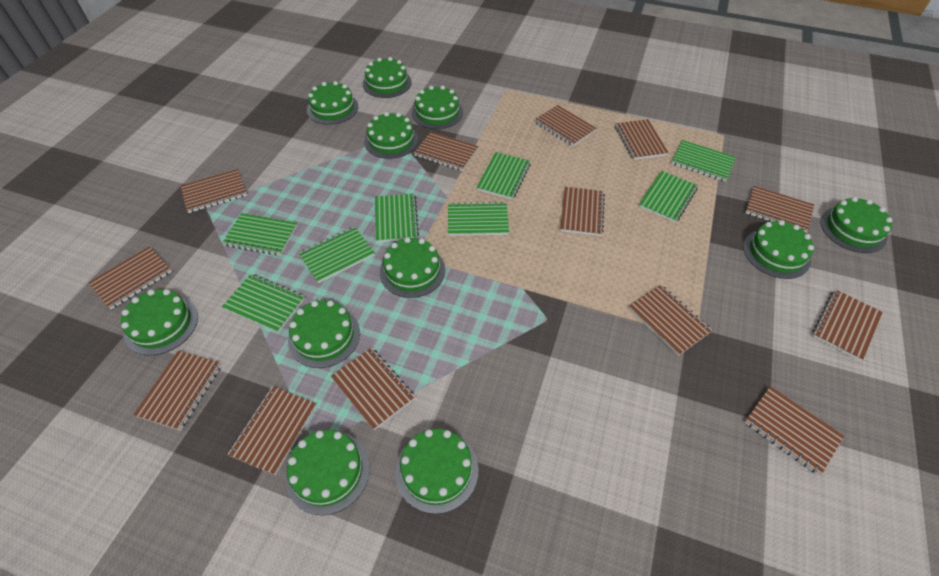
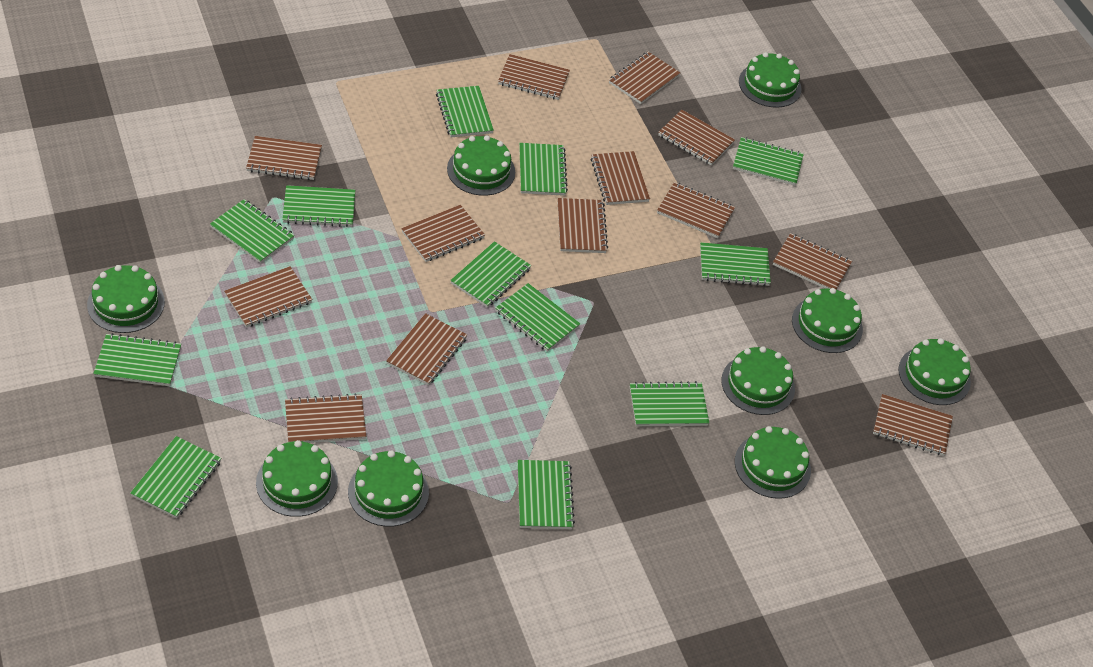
green cake: 11 -> 9
green notebook: 8 -> 12

